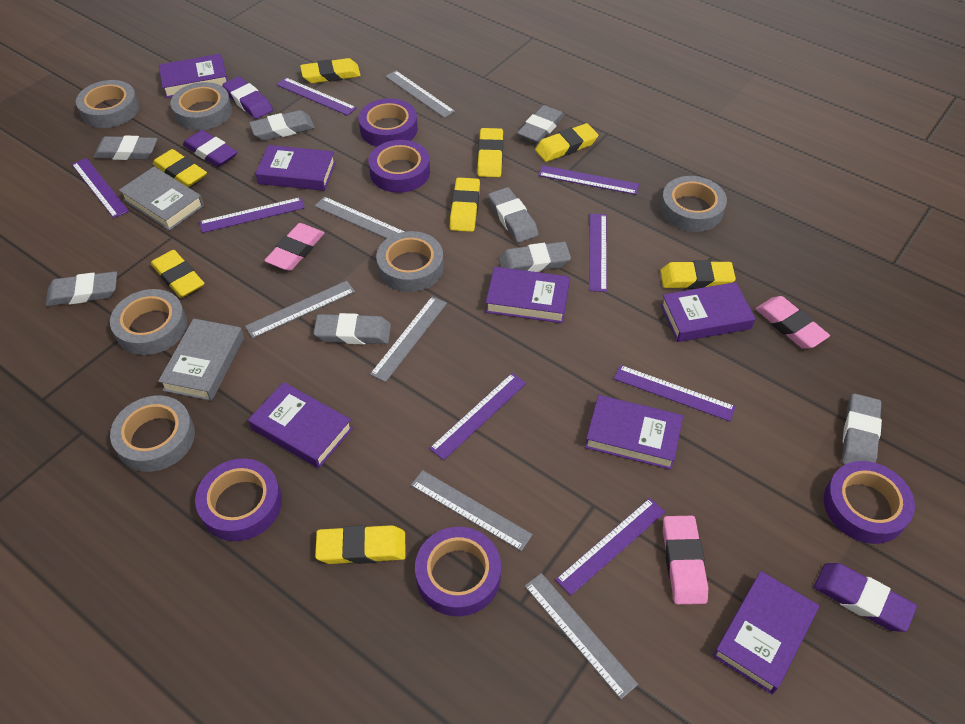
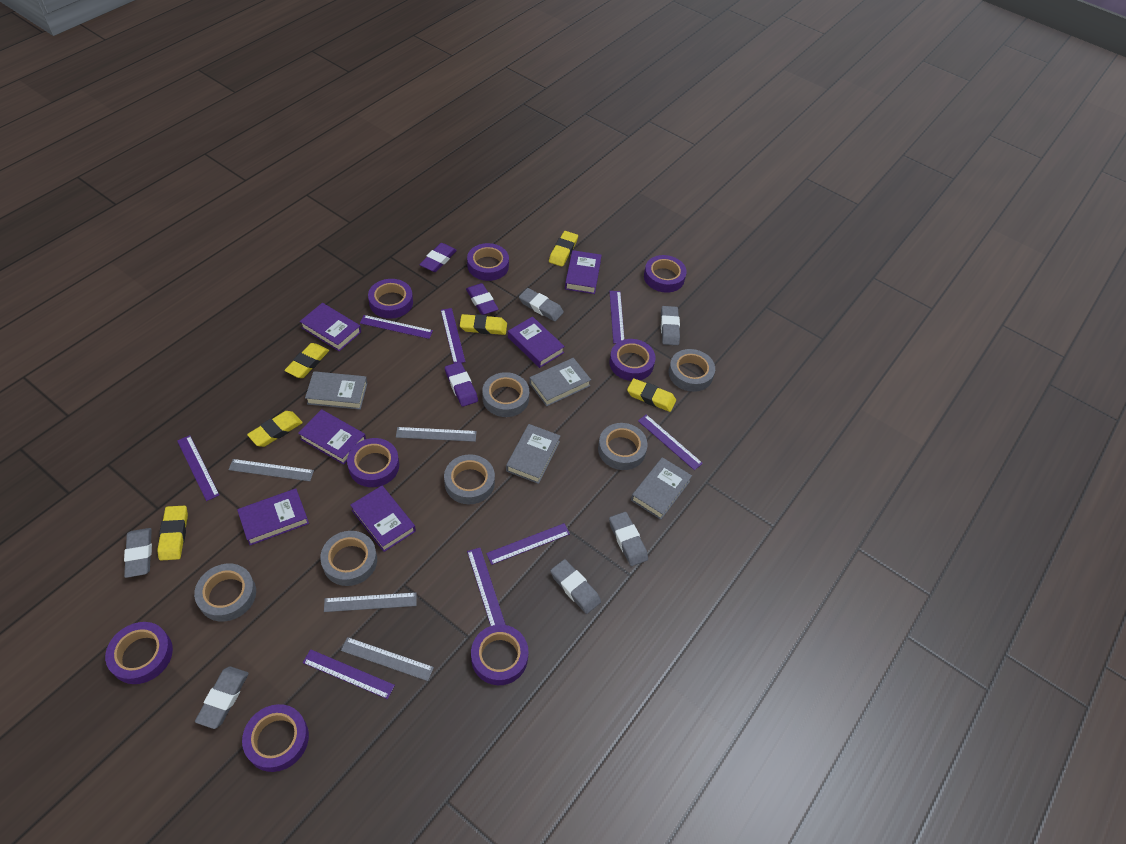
grey book: 2 -> 4
grey eraser: 8 -> 6
grey ruler: 6 -> 4
pink eraser: 3 -> 0
purple book: 7 -> 6
purple tape: 5 -> 8
yellow eraser: 8 -> 6

